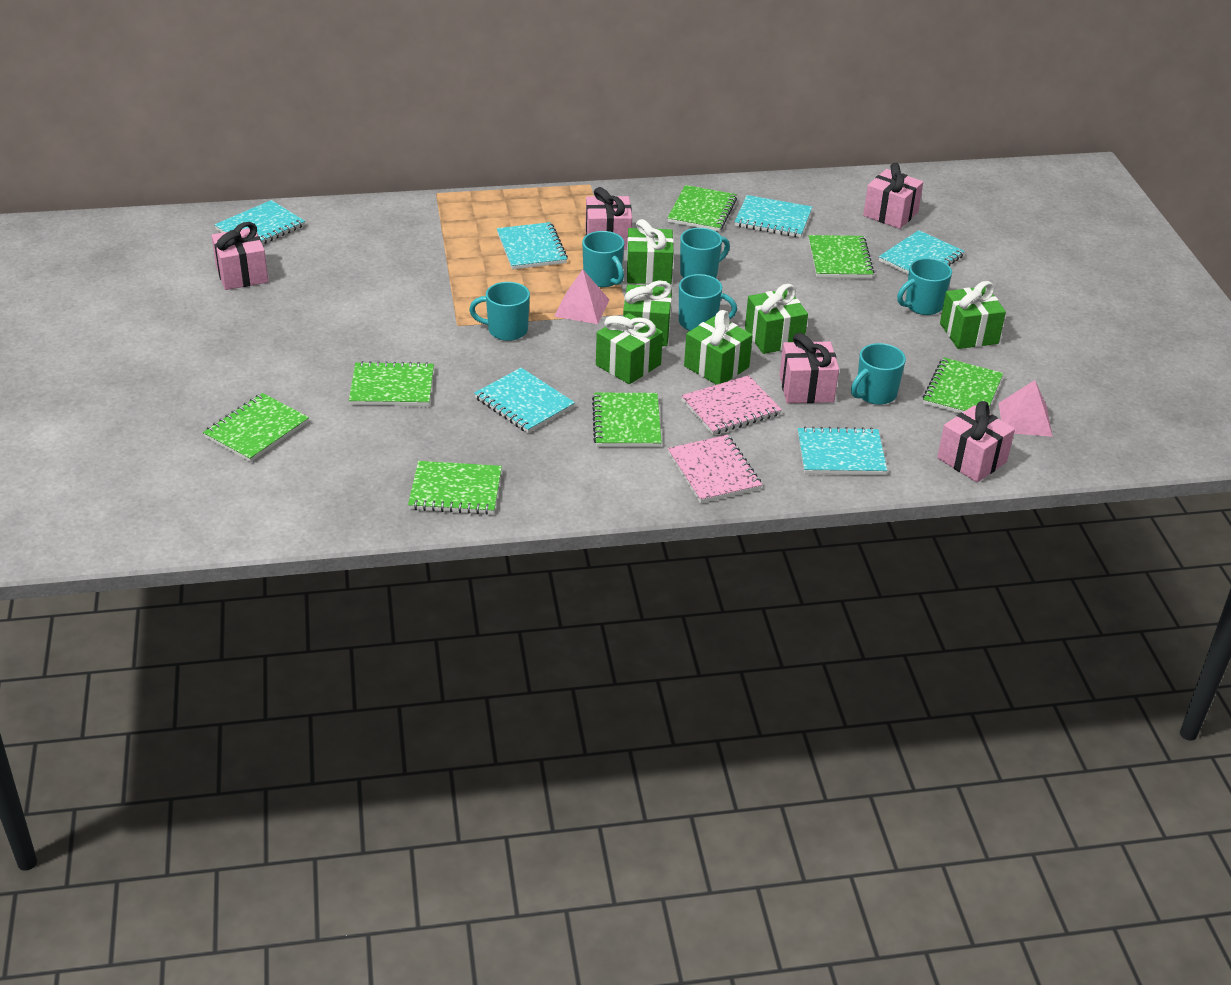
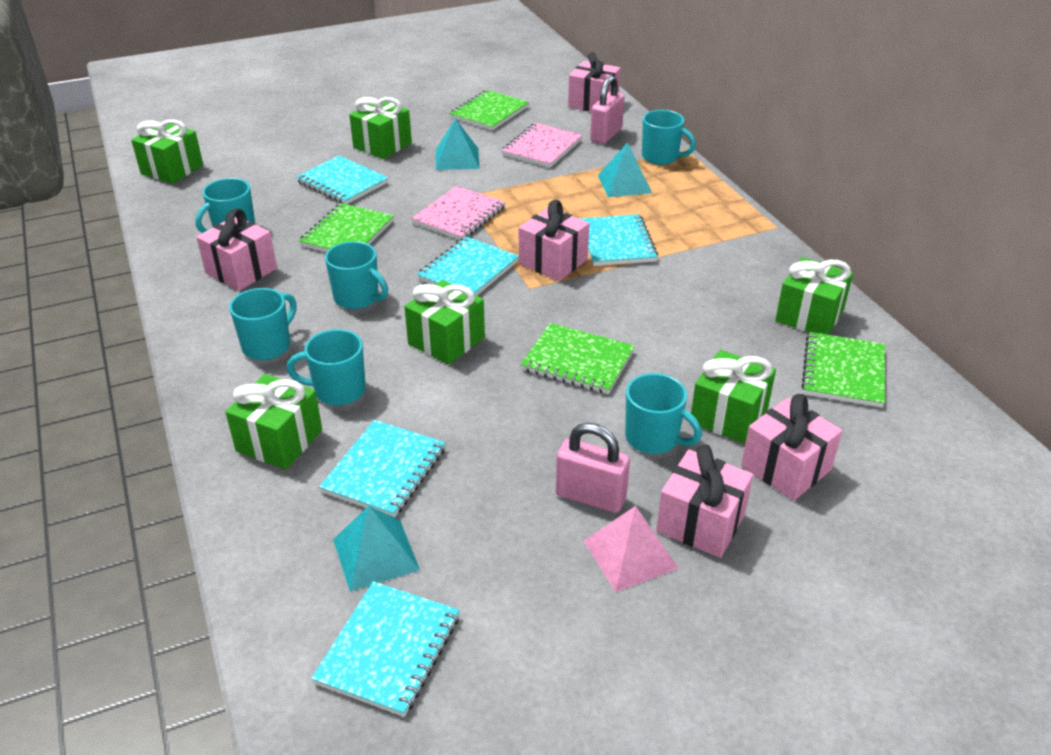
green notebook: 7 -> 4
pink padlock: 0 -> 2
pink pyramid: 2 -> 1
turquoise notebook: 6 -> 5
turquoise pyramid: 0 -> 3

